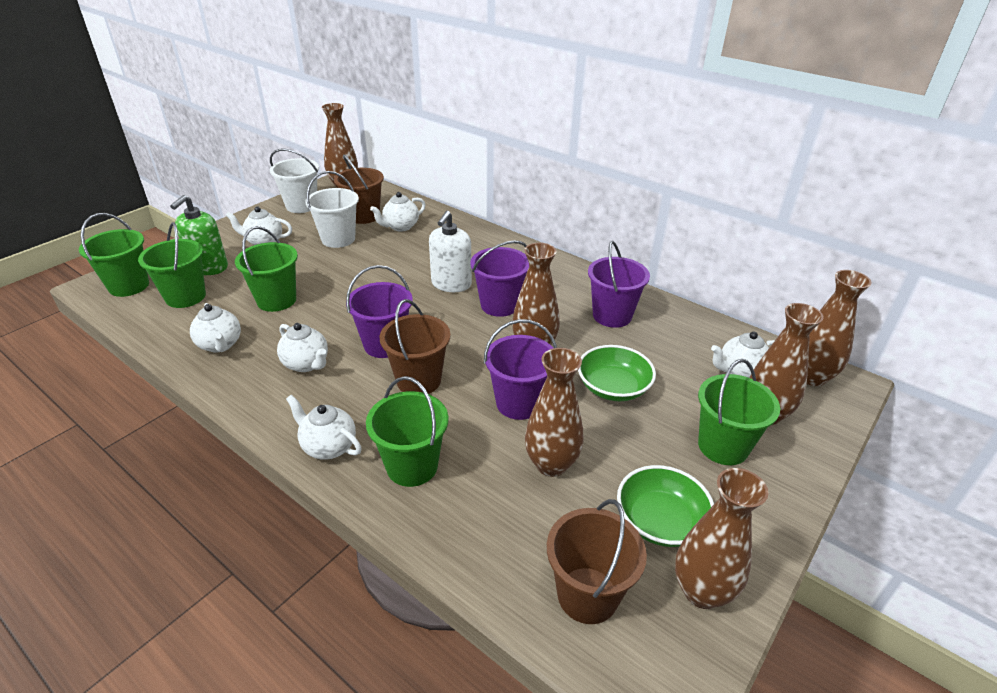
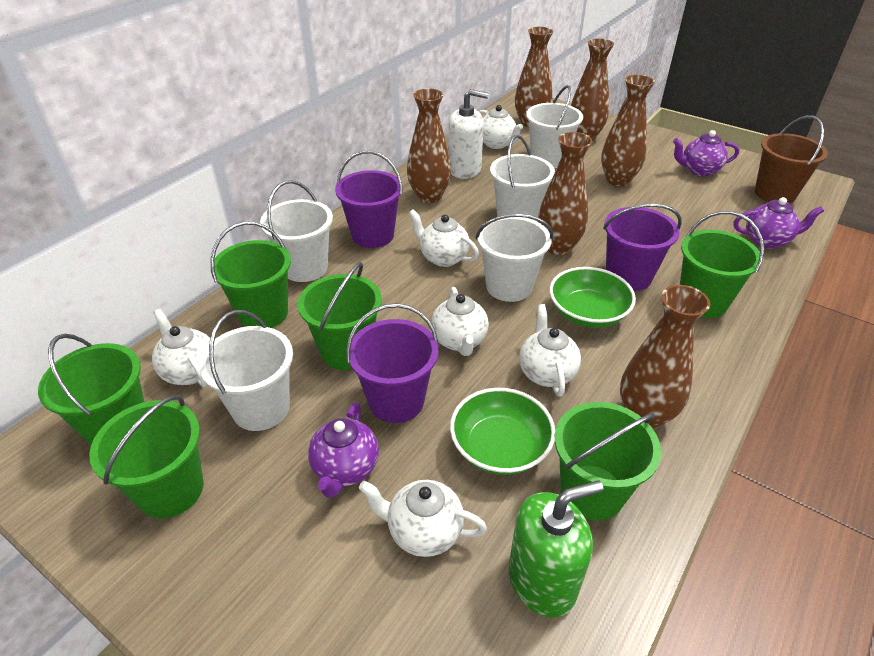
brown bucket: 3 -> 1
green bucket: 5 -> 6
purple bucket: 4 -> 3
purple teapot: 0 -> 3
white bucket: 2 -> 5

